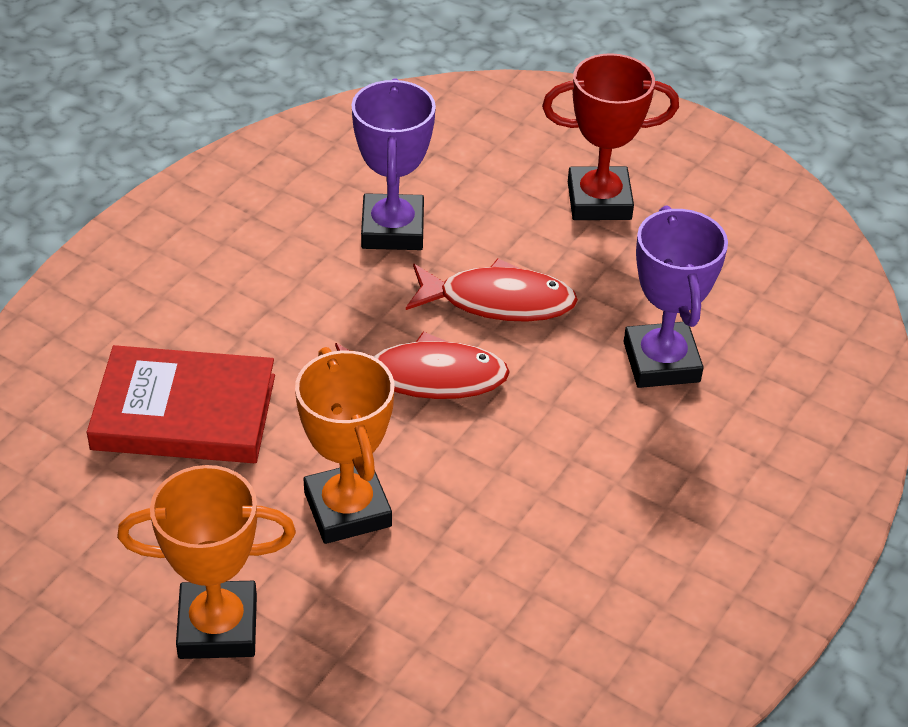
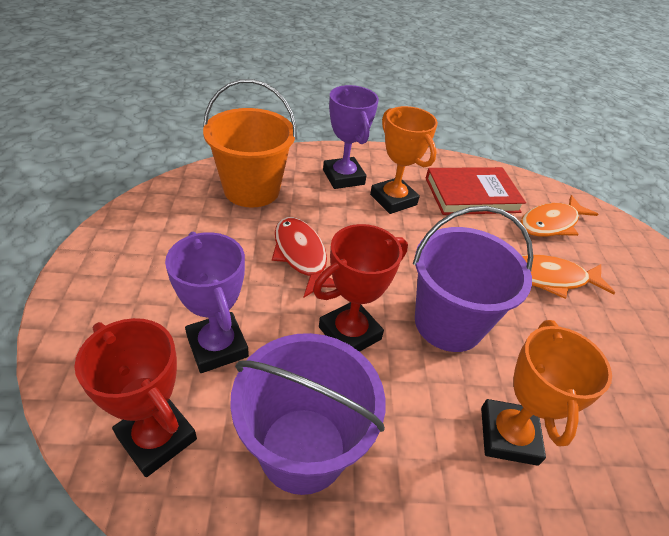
orange bucket: 0 -> 1
orange fish: 0 -> 2
purple bucket: 0 -> 2
red fish: 2 -> 1
red trophy: 1 -> 2

